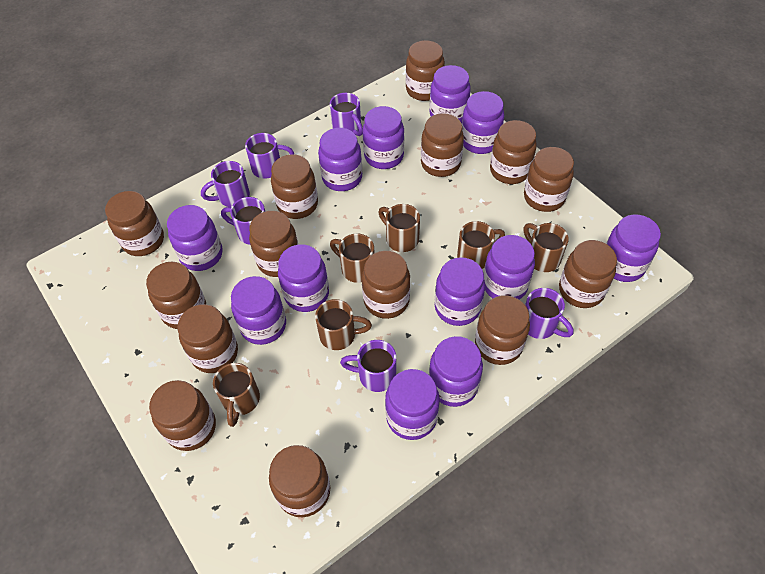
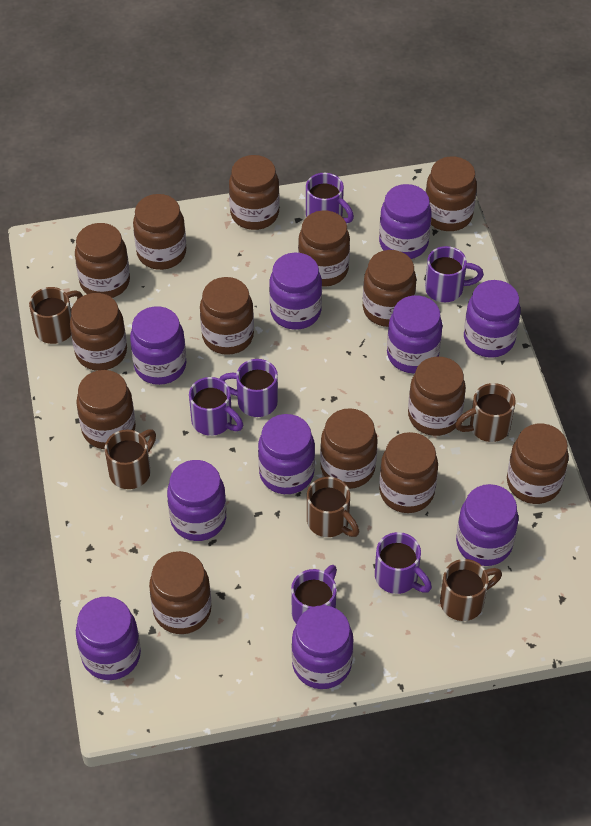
brown mug: 6 -> 5
purple jar: 12 -> 10

